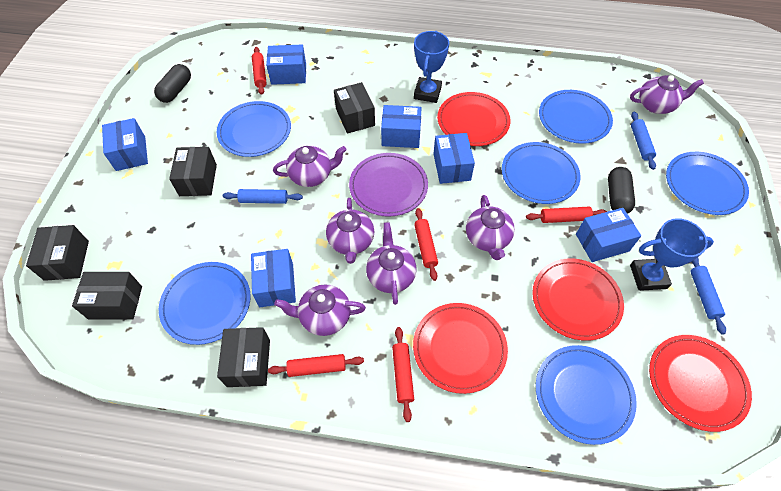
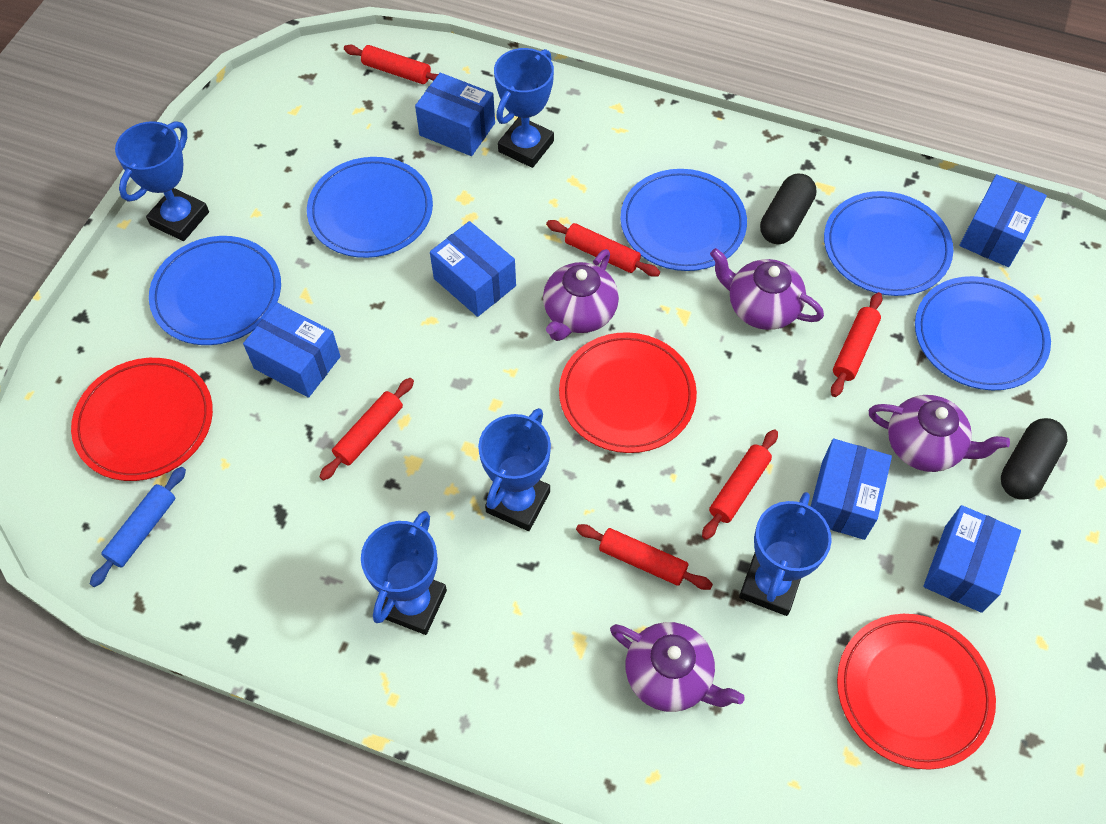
black box: 5 -> 0
blue plate: 6 -> 5
blue rolling pin: 3 -> 1
blue trophy: 2 -> 5
purple plate: 1 -> 0
purple teapot: 6 -> 4
red plate: 4 -> 3
red rolling pin: 5 -> 6

